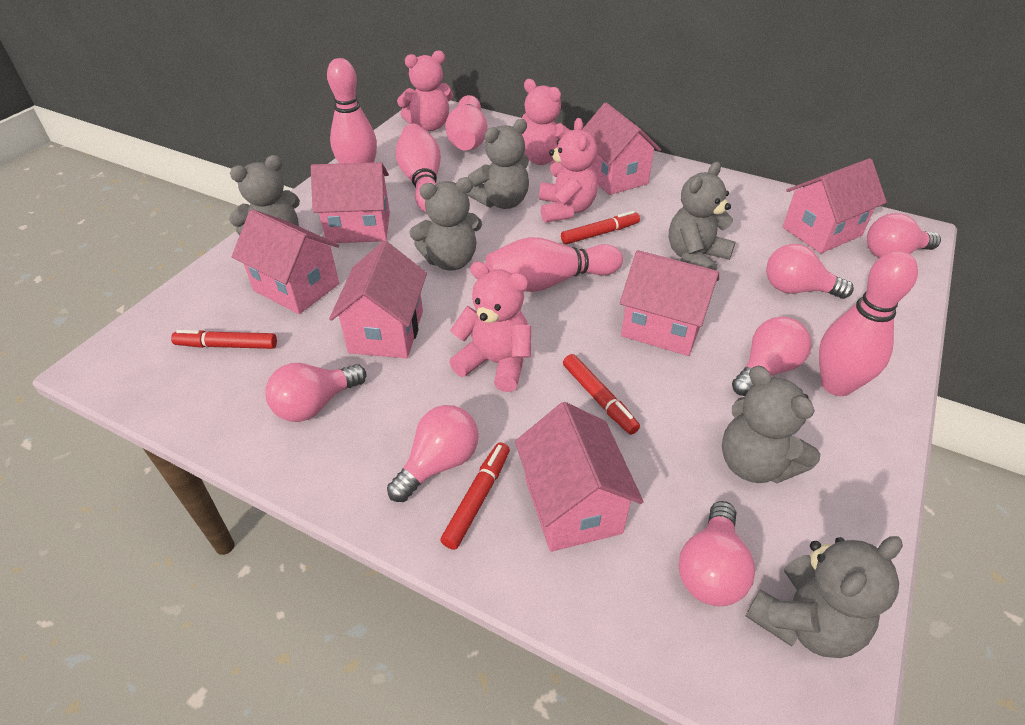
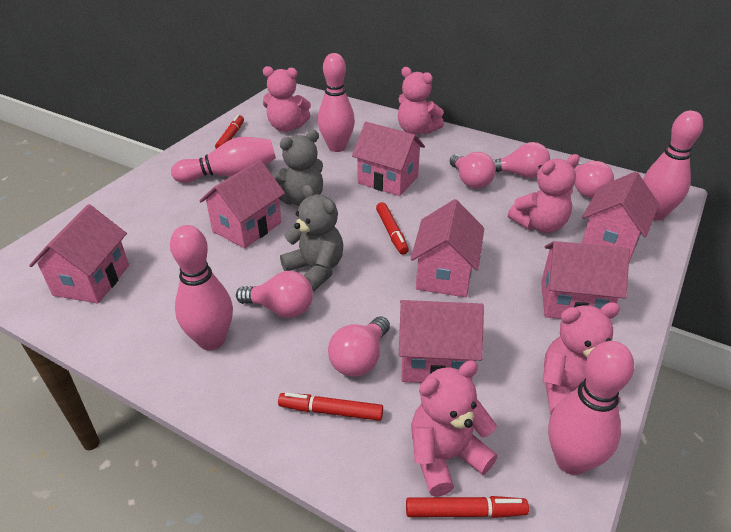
grey teddy bear: 6 -> 2
pink light bulb: 6 -> 5
pink teddy bear: 4 -> 5

